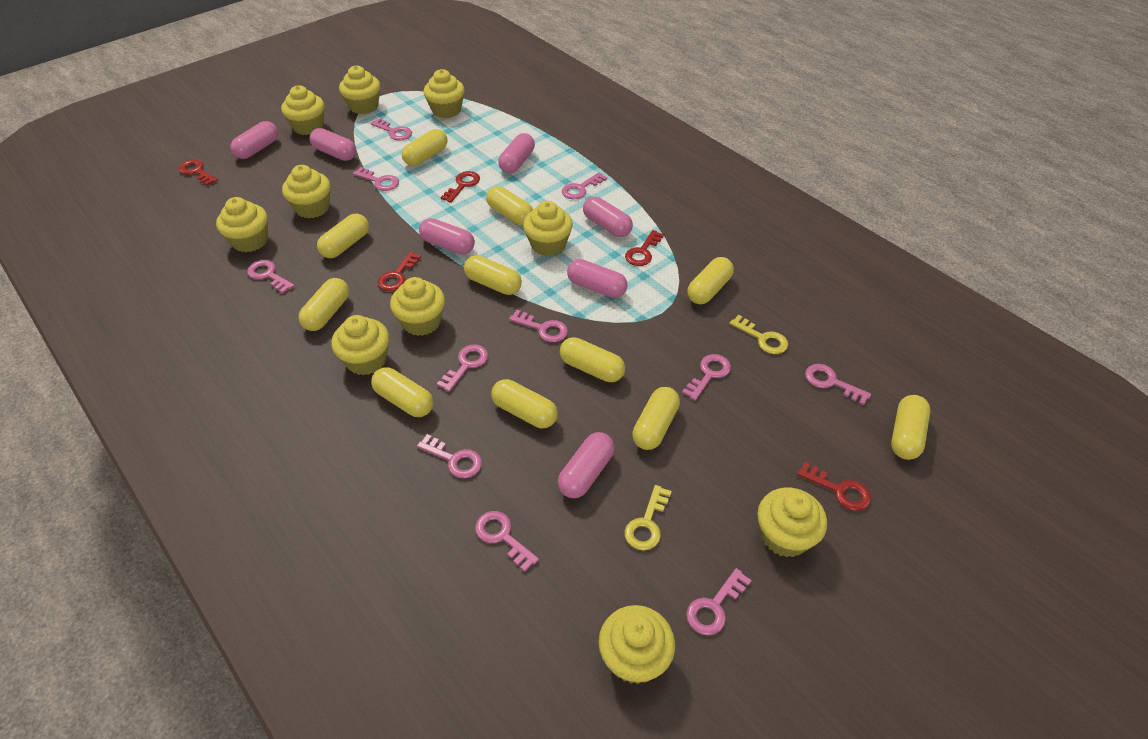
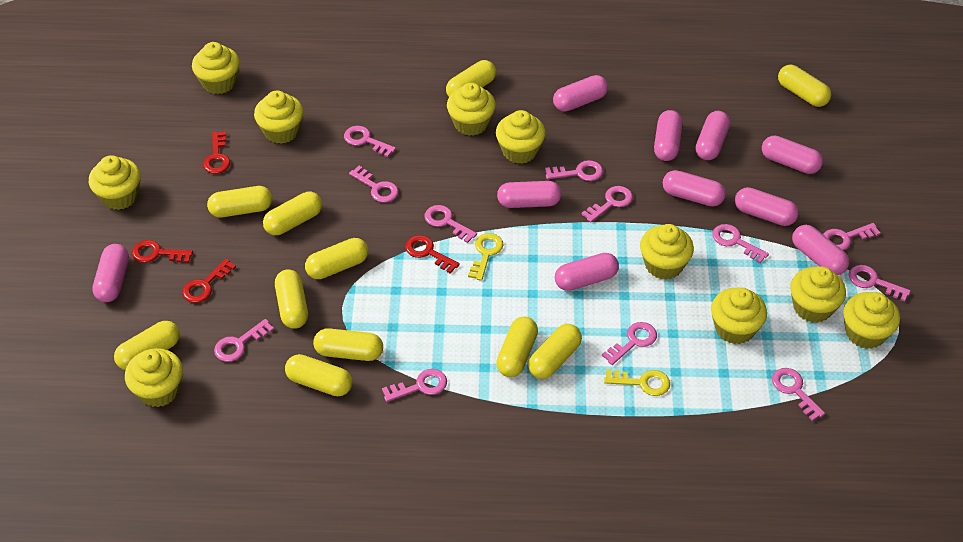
pink capsule: 7 -> 10
pink key: 11 -> 12
red key: 5 -> 4

